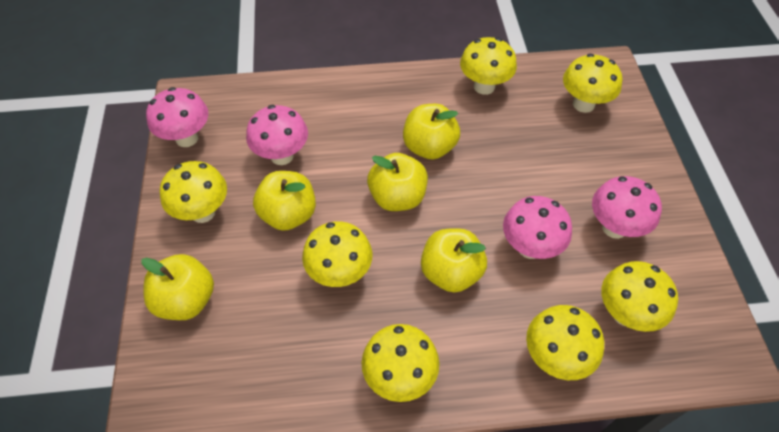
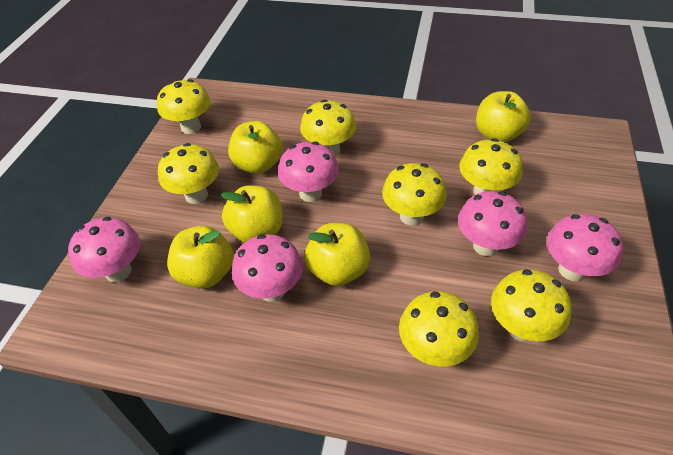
pink mushroom: 4 -> 5

